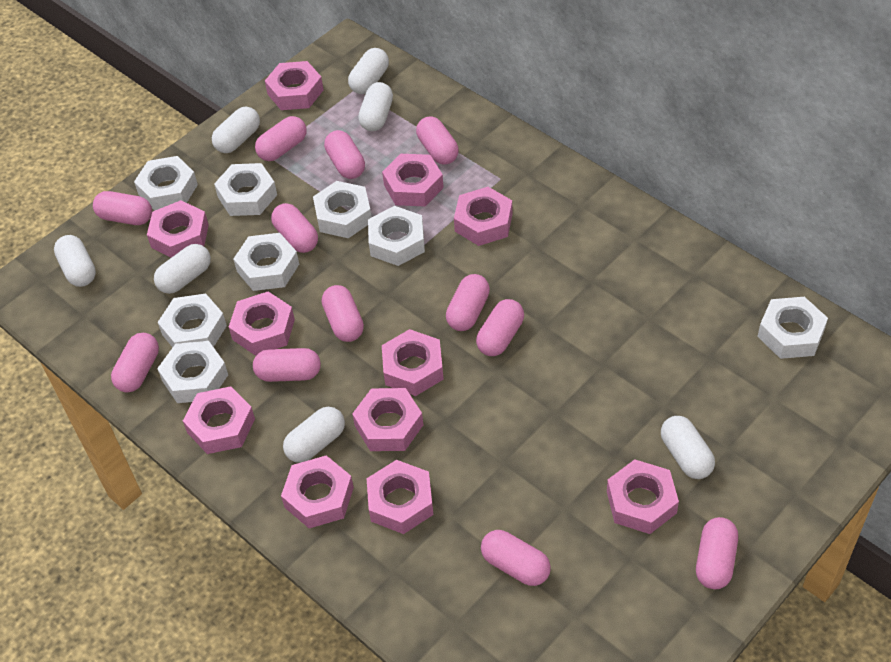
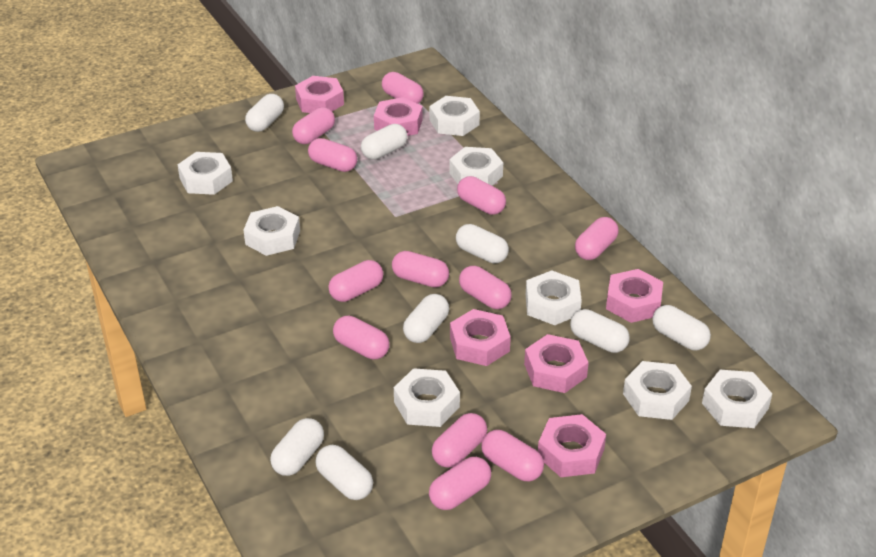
pink nut: 11 -> 6
white capsule: 7 -> 8

